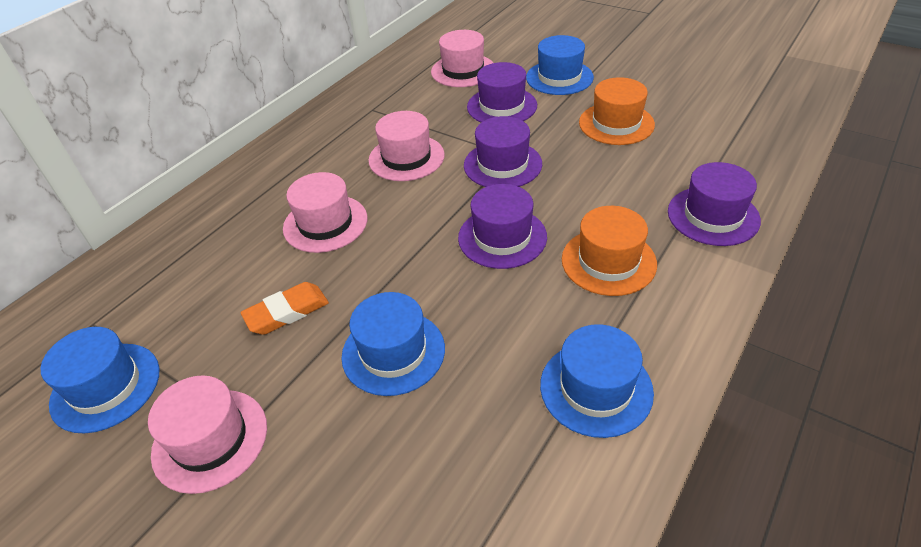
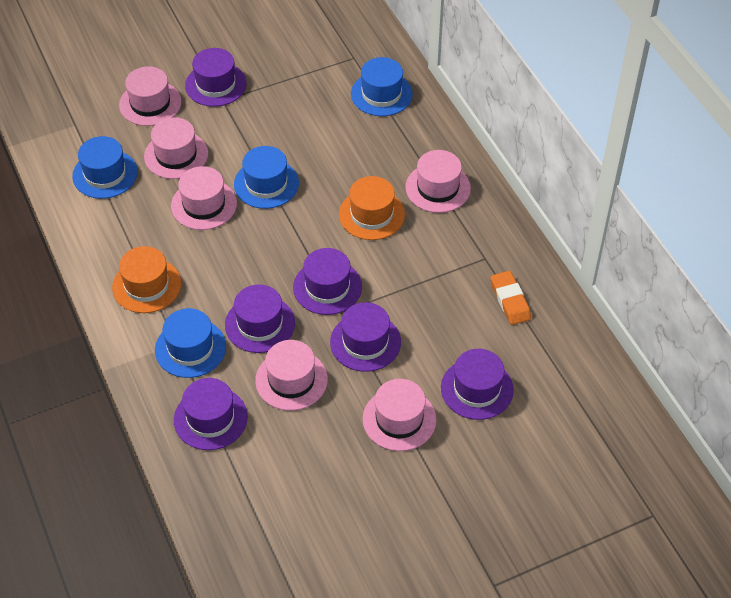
pink hat: 4 -> 6
purple hat: 4 -> 6

